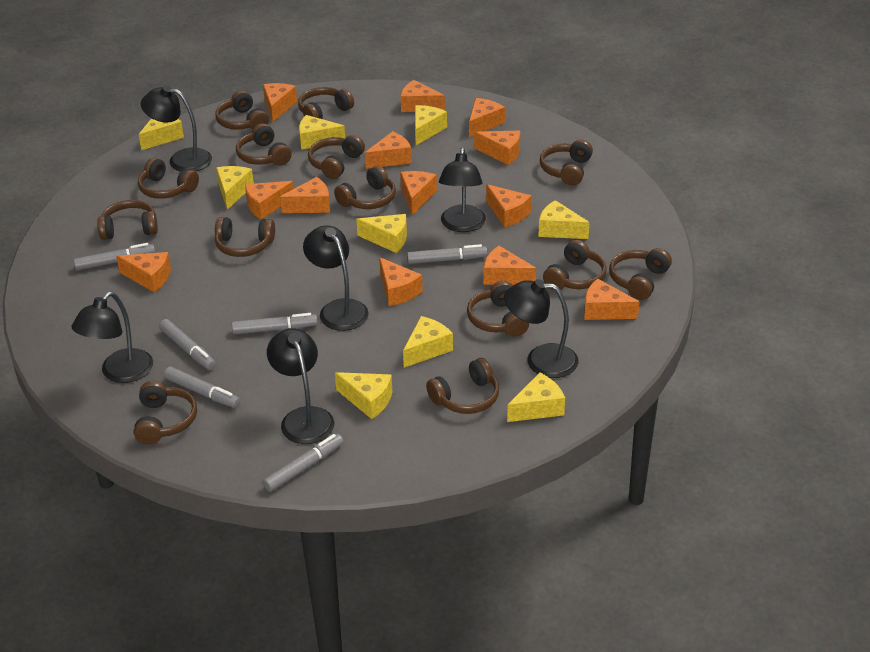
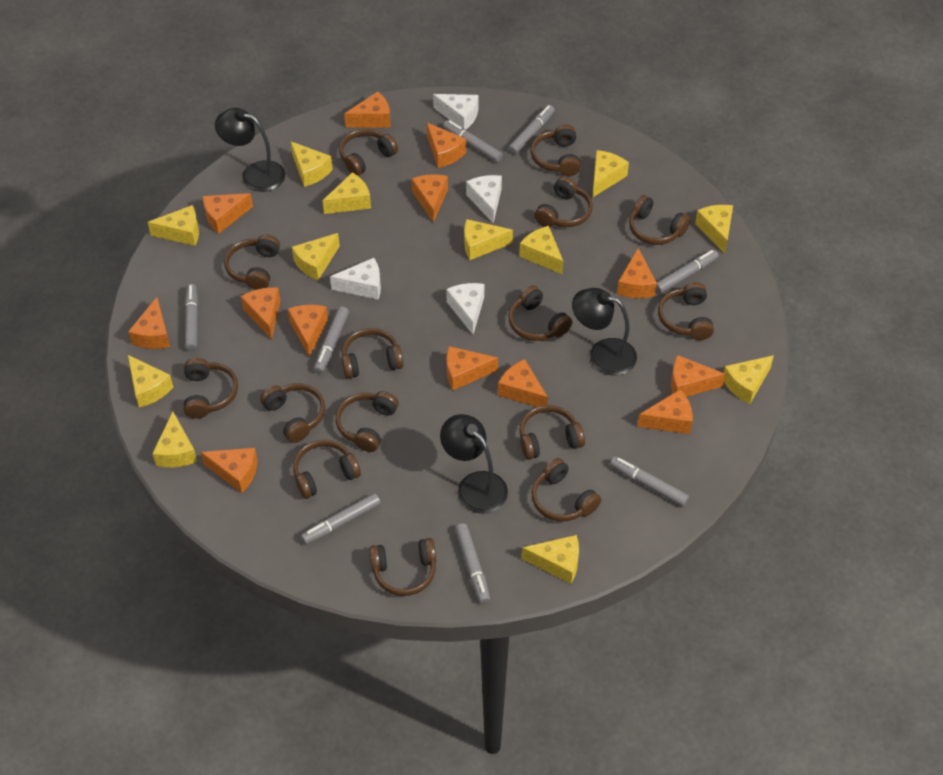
black lamp: 6 -> 3
brown headphones: 14 -> 15
grey marker: 6 -> 8
white cheese: 0 -> 4
yellow cheese: 9 -> 12

